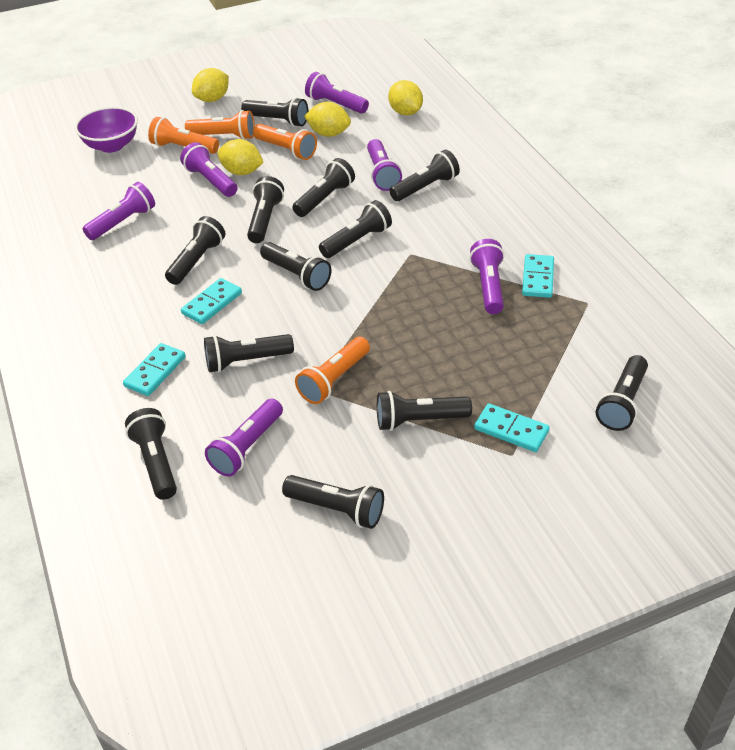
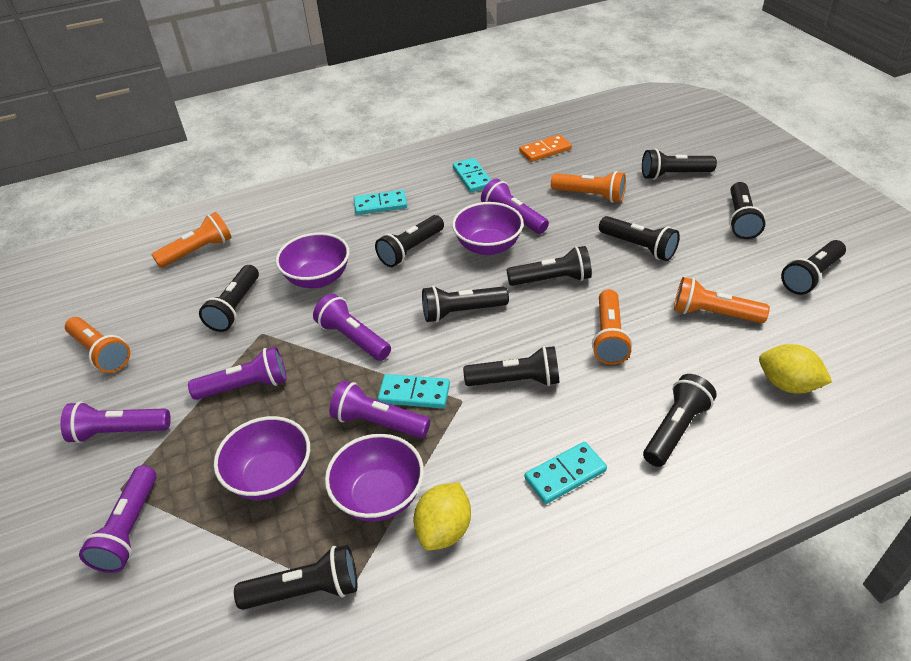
black flashlight: 12 -> 11
orange domino: 0 -> 1
orange flashlight: 4 -> 5
purple bowl: 1 -> 4
yellow lemon: 4 -> 2

